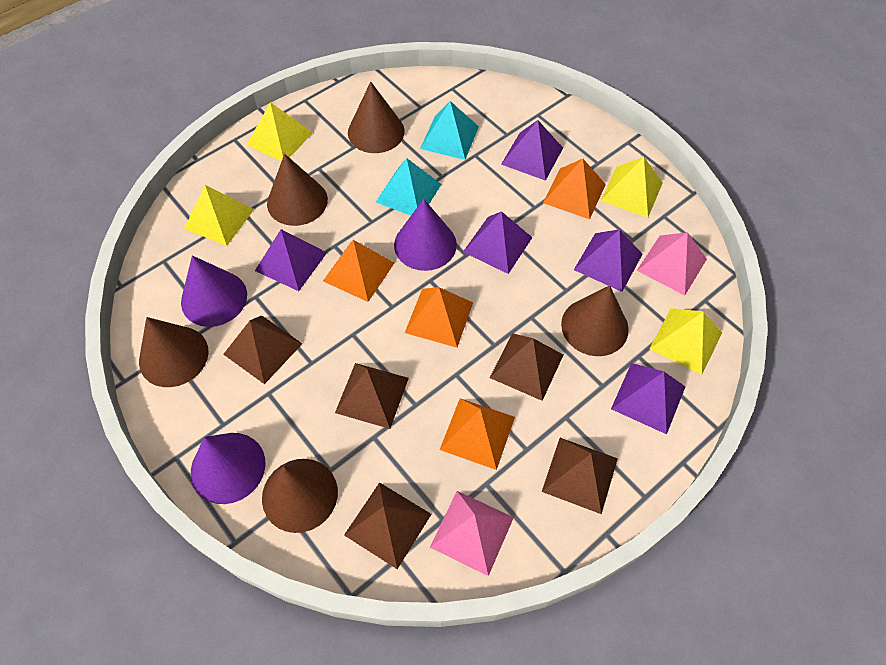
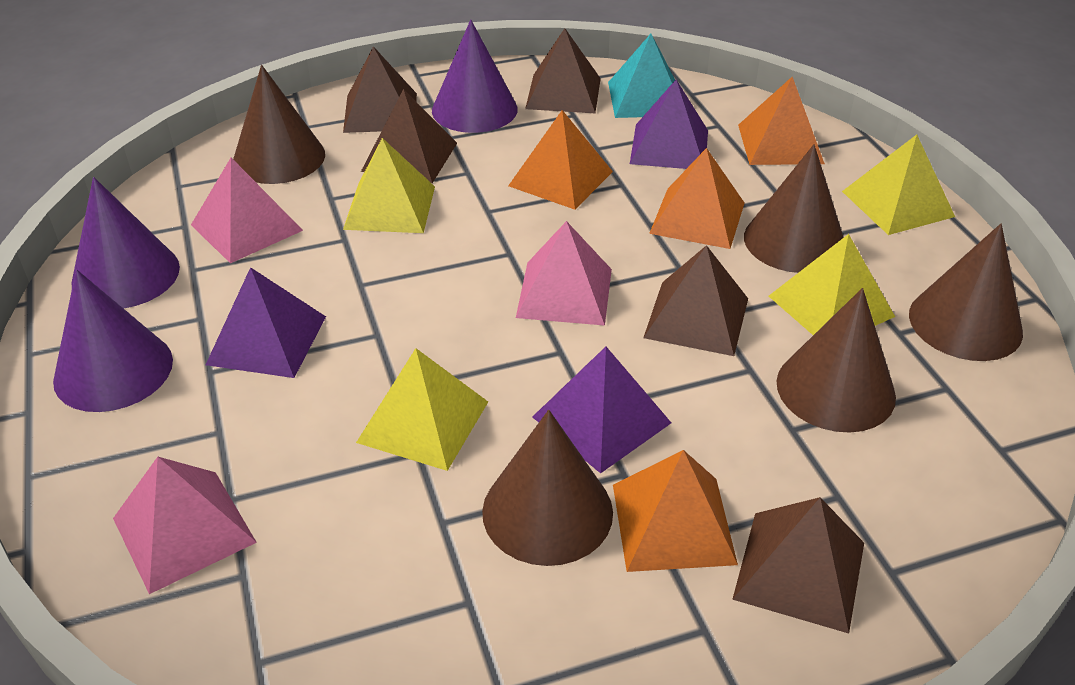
pink pyramid: 2 -> 3
purple pyramid: 5 -> 3
turquoise pyramid: 2 -> 1

